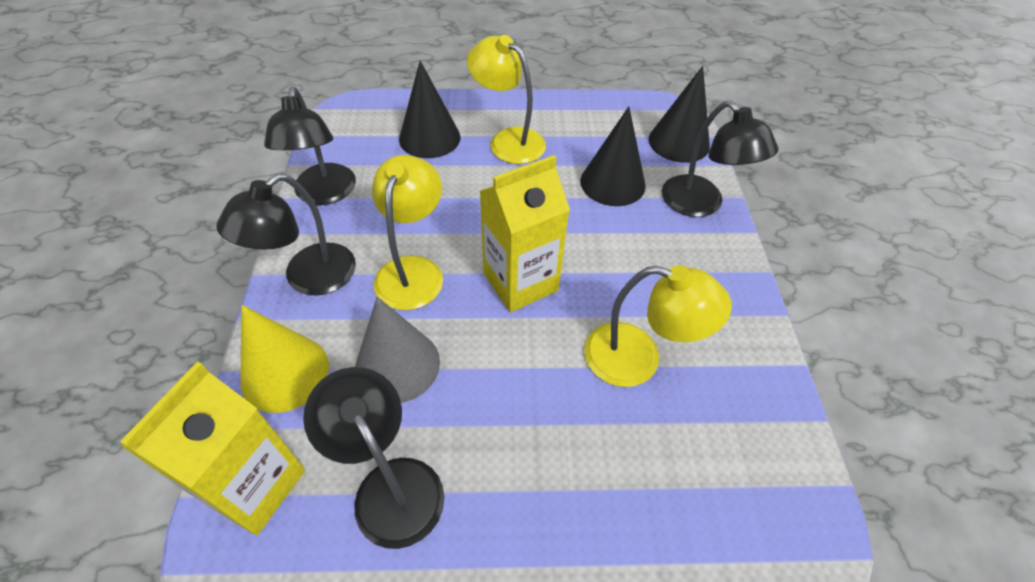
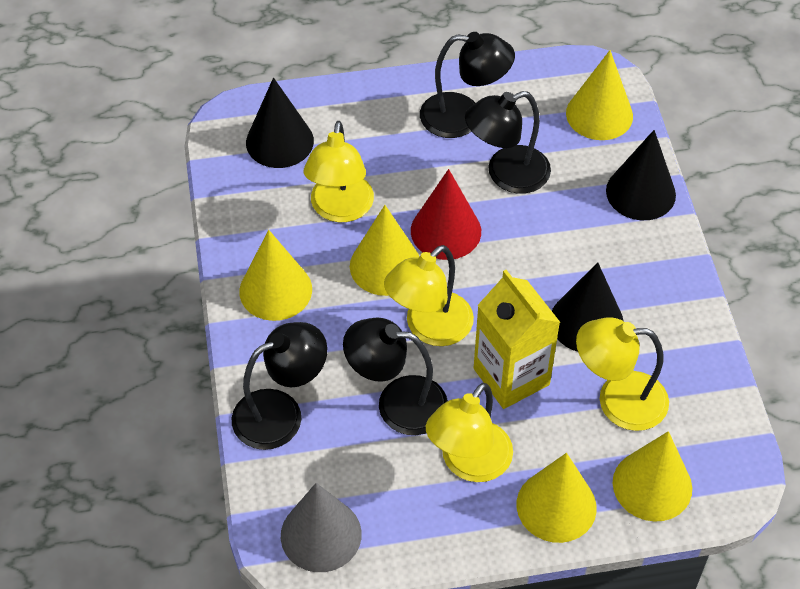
red cone: 0 -> 1
yellow carton: 2 -> 1
yellow cone: 1 -> 5
yellow lamp: 3 -> 4

